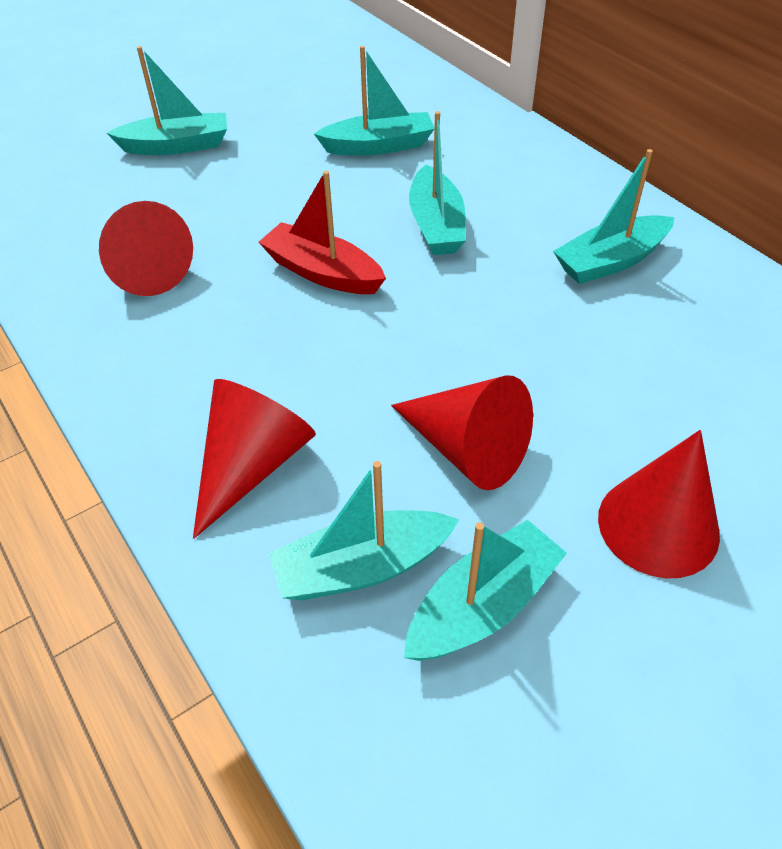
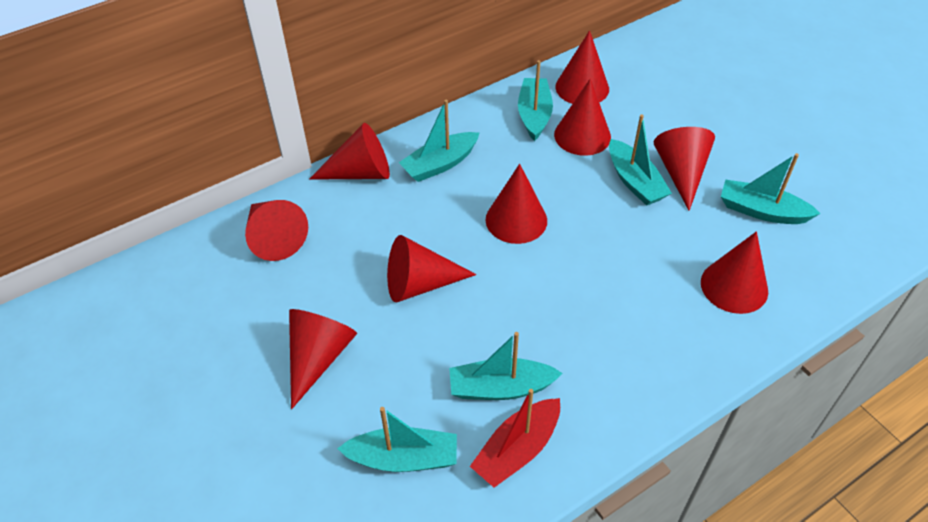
red cone: 4 -> 9

